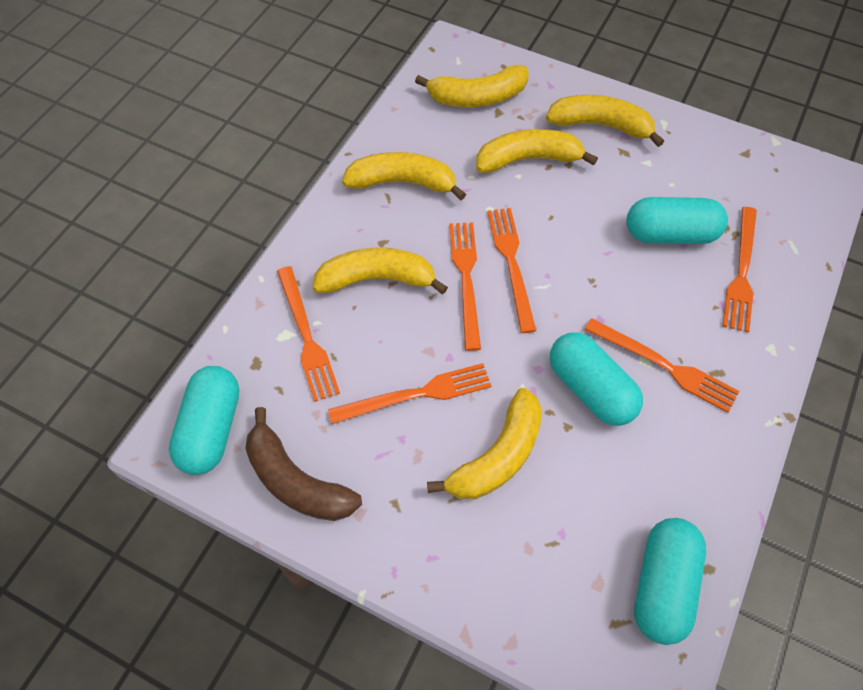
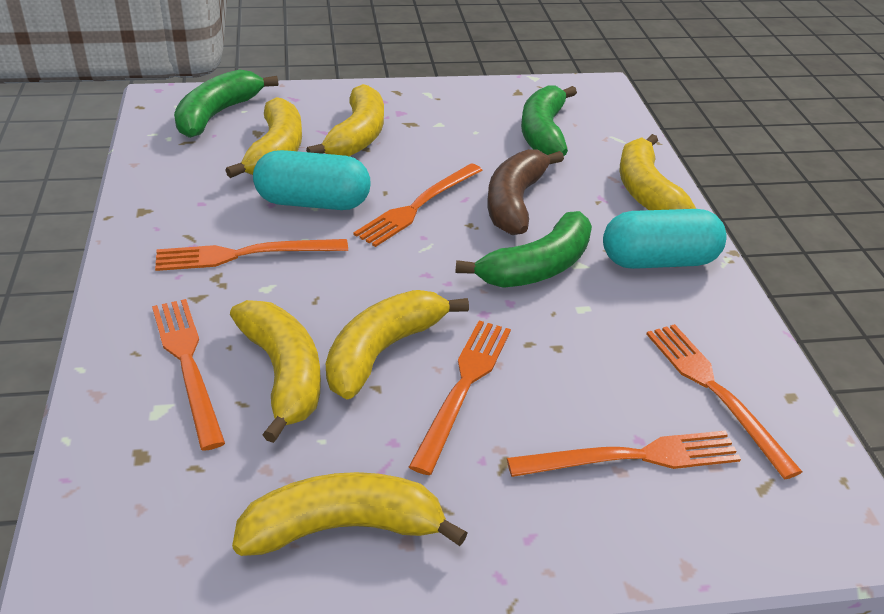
green banana: 0 -> 3
turquoise capsule: 4 -> 2

